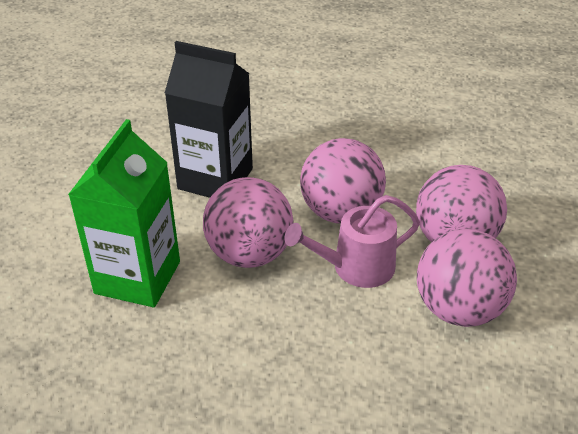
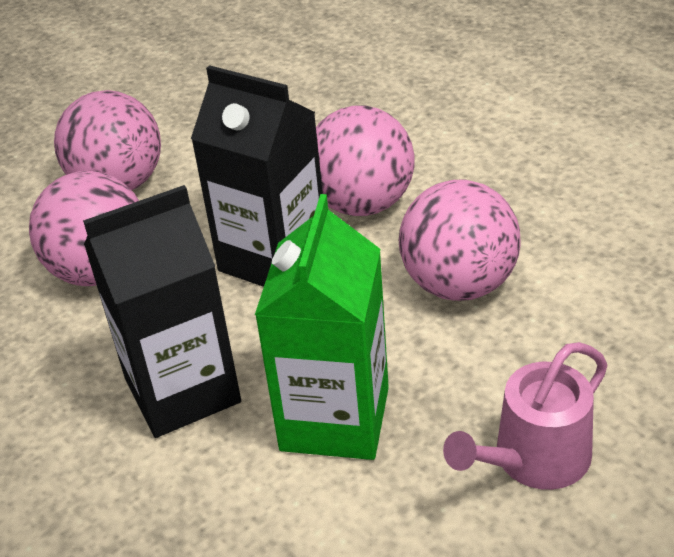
black carton: 1 -> 2

